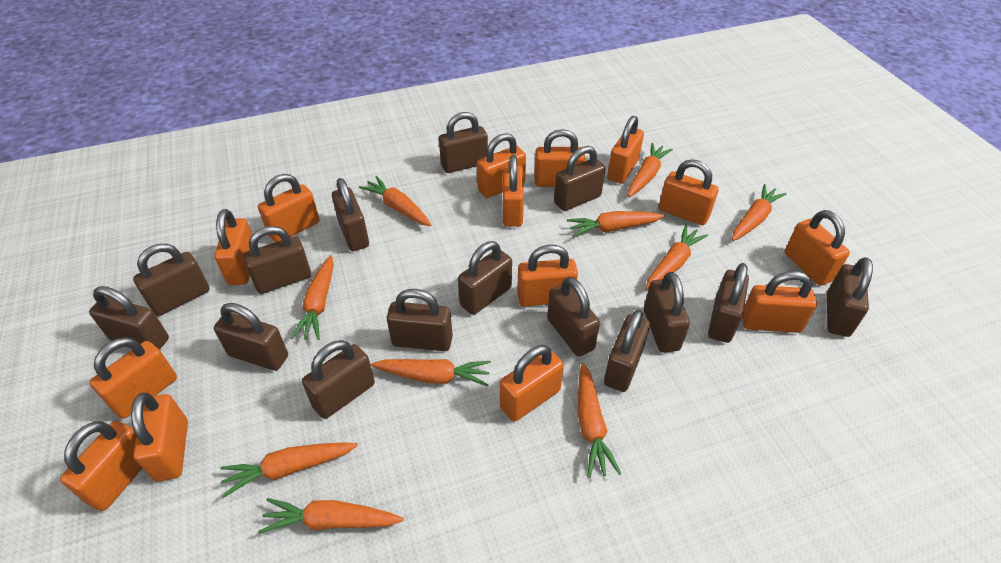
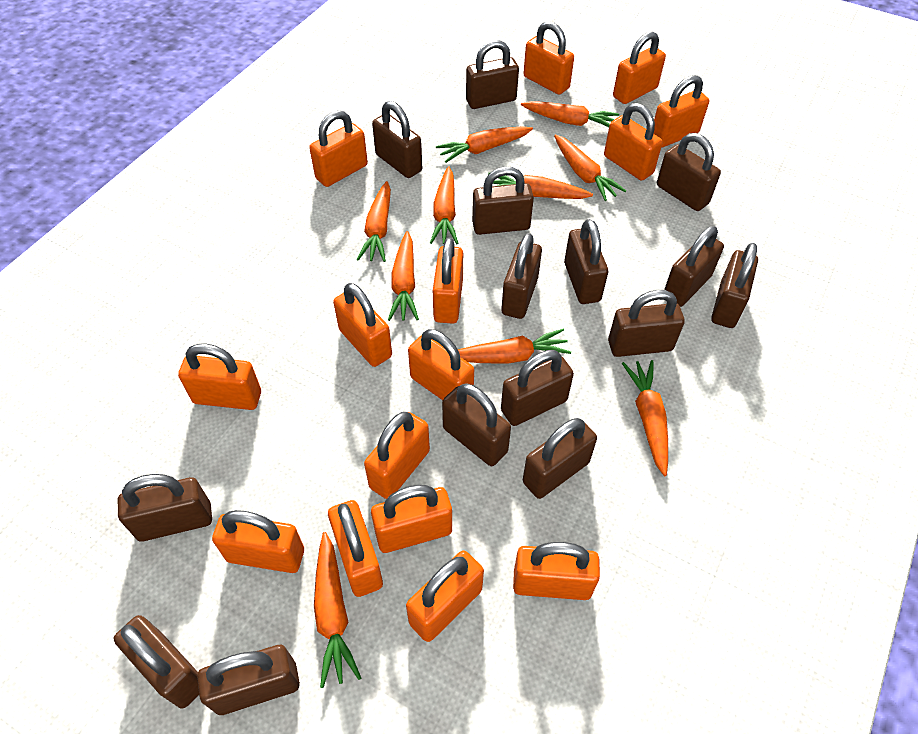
orange padlock: 14 -> 15

